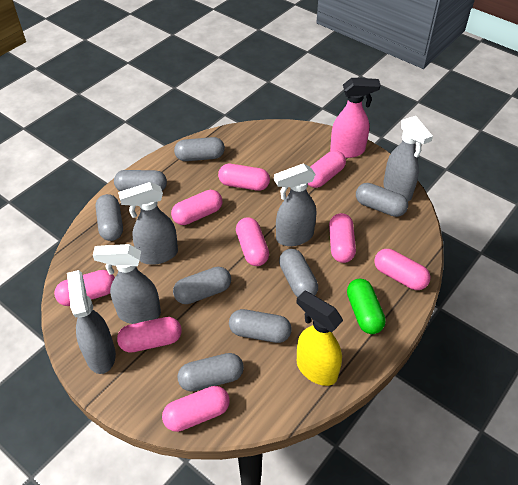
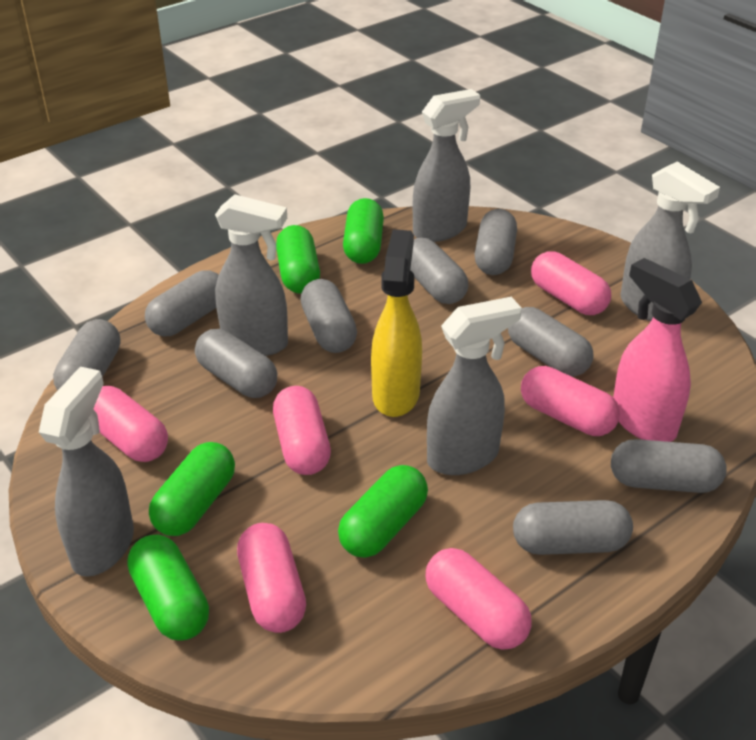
green capsule: 1 -> 5
grey capsule: 8 -> 9
pink capsule: 9 -> 6

